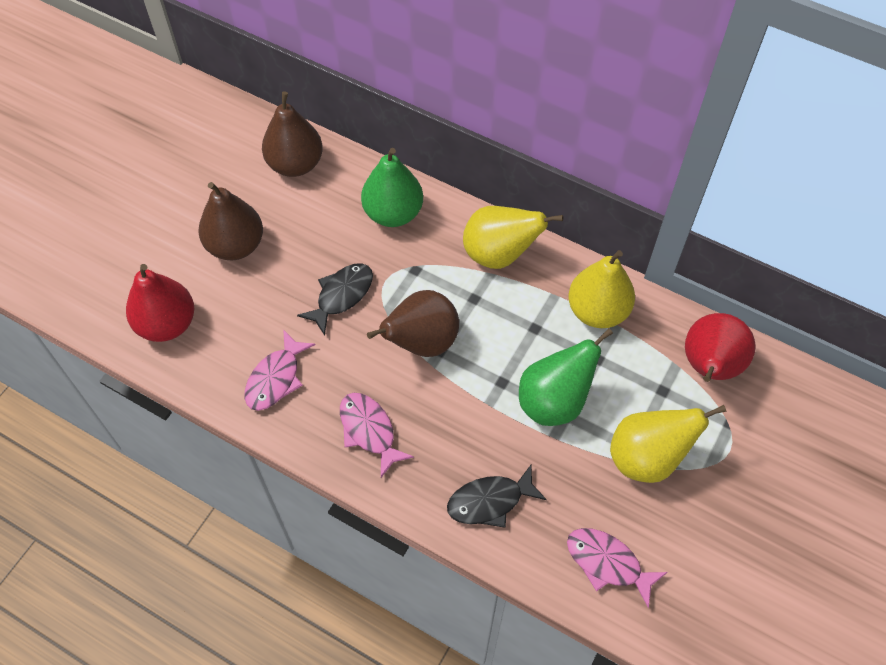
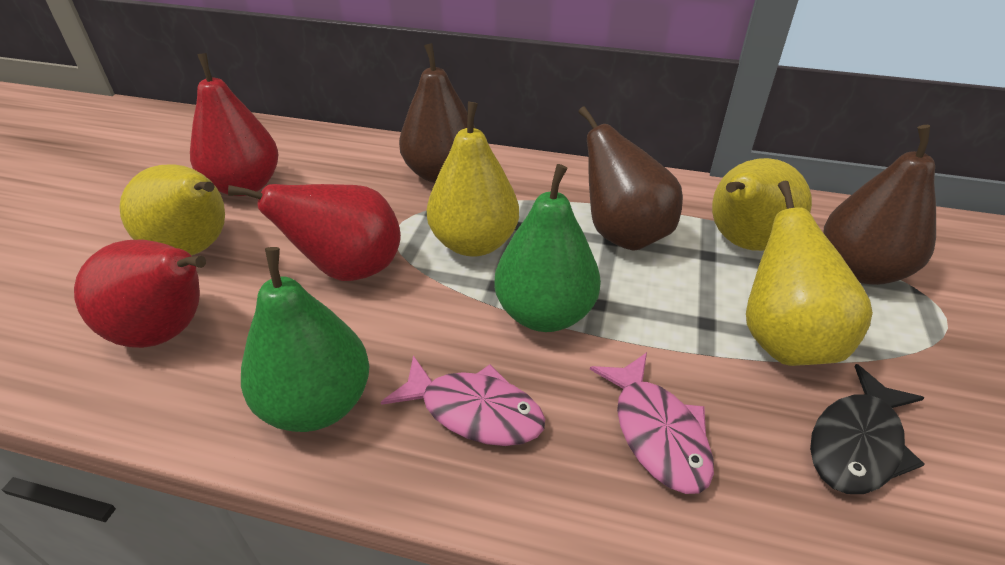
black fish: 2 -> 1
pink fish: 3 -> 2
red pear: 2 -> 3
yellow pear: 3 -> 4

